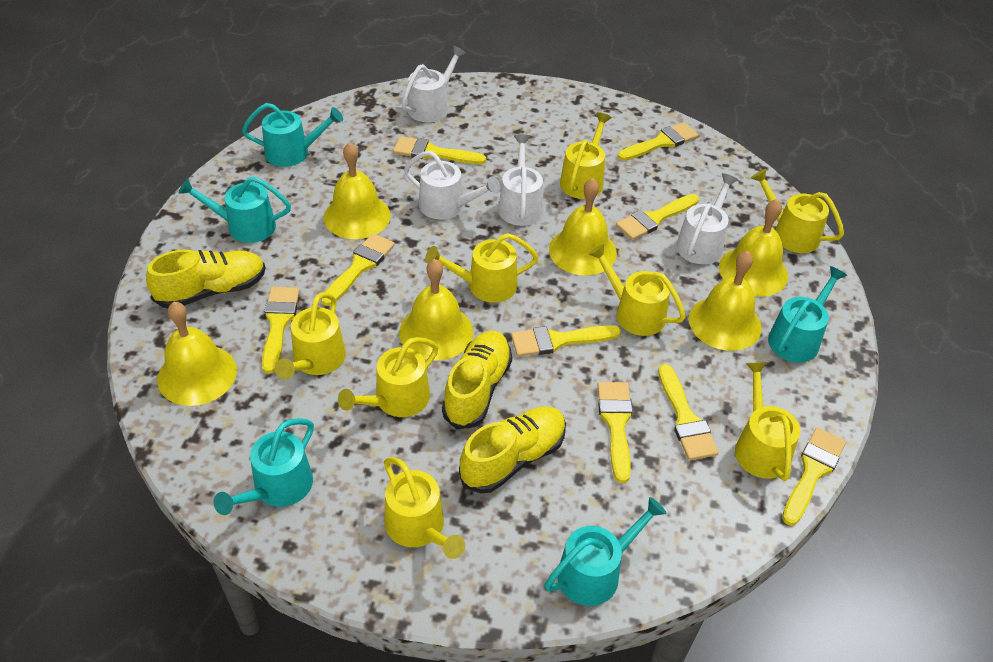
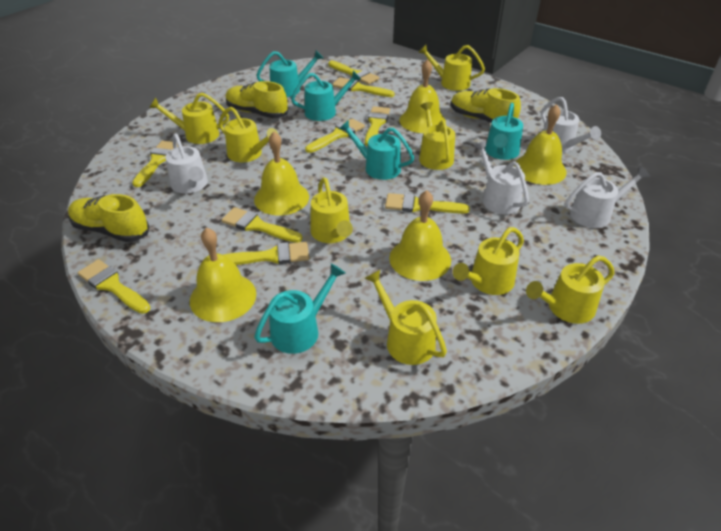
yellow bell: 6 -> 5

